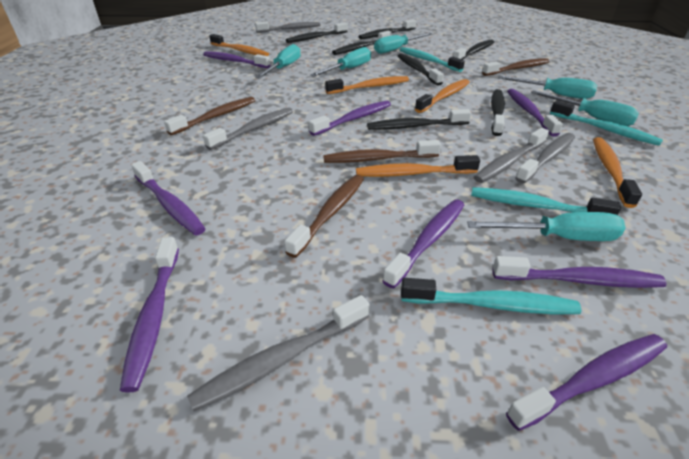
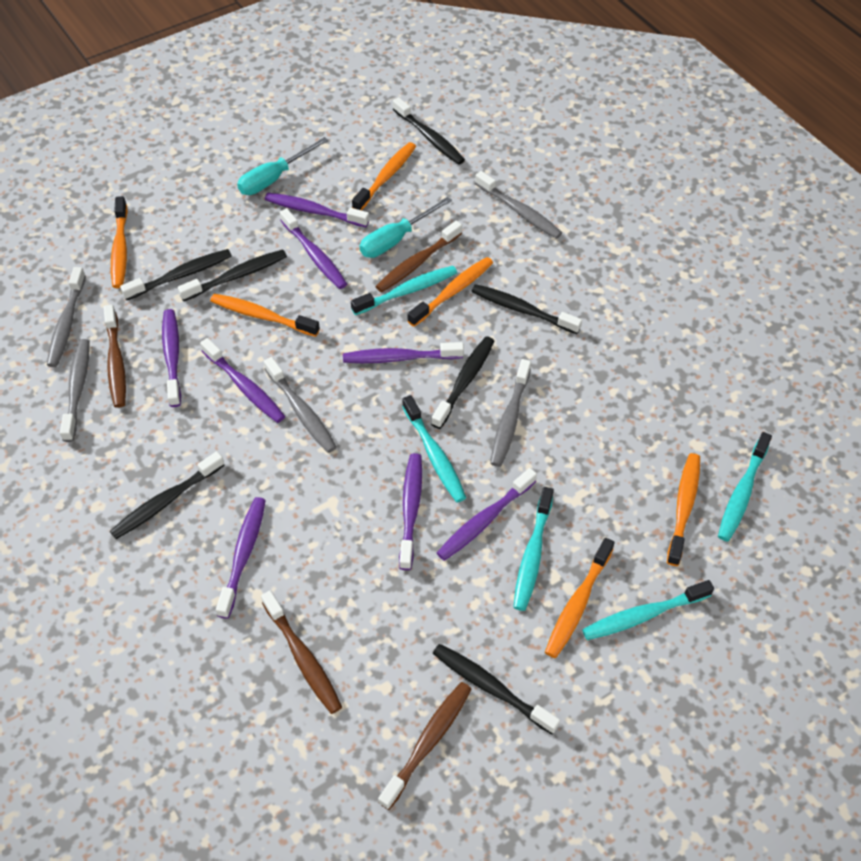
orange toothbrush: 5 -> 6
turquoise screwdriver: 6 -> 2
turquoise toothbrush: 4 -> 5

